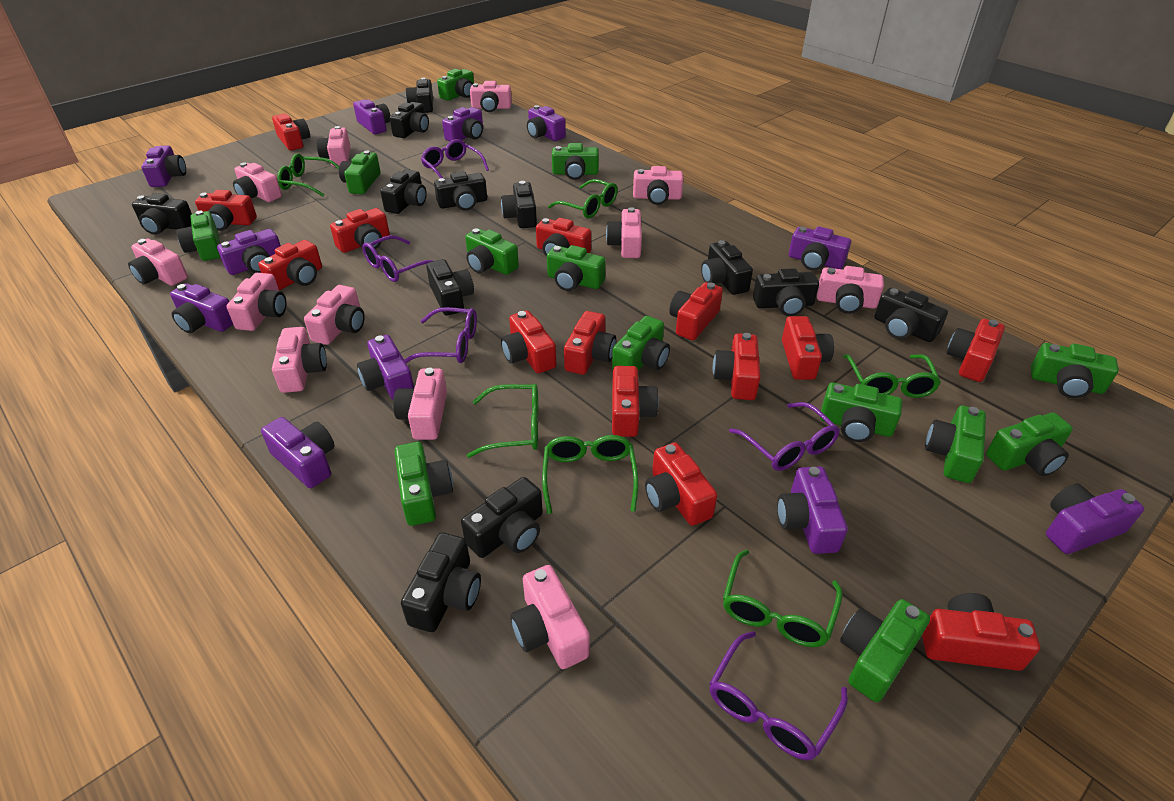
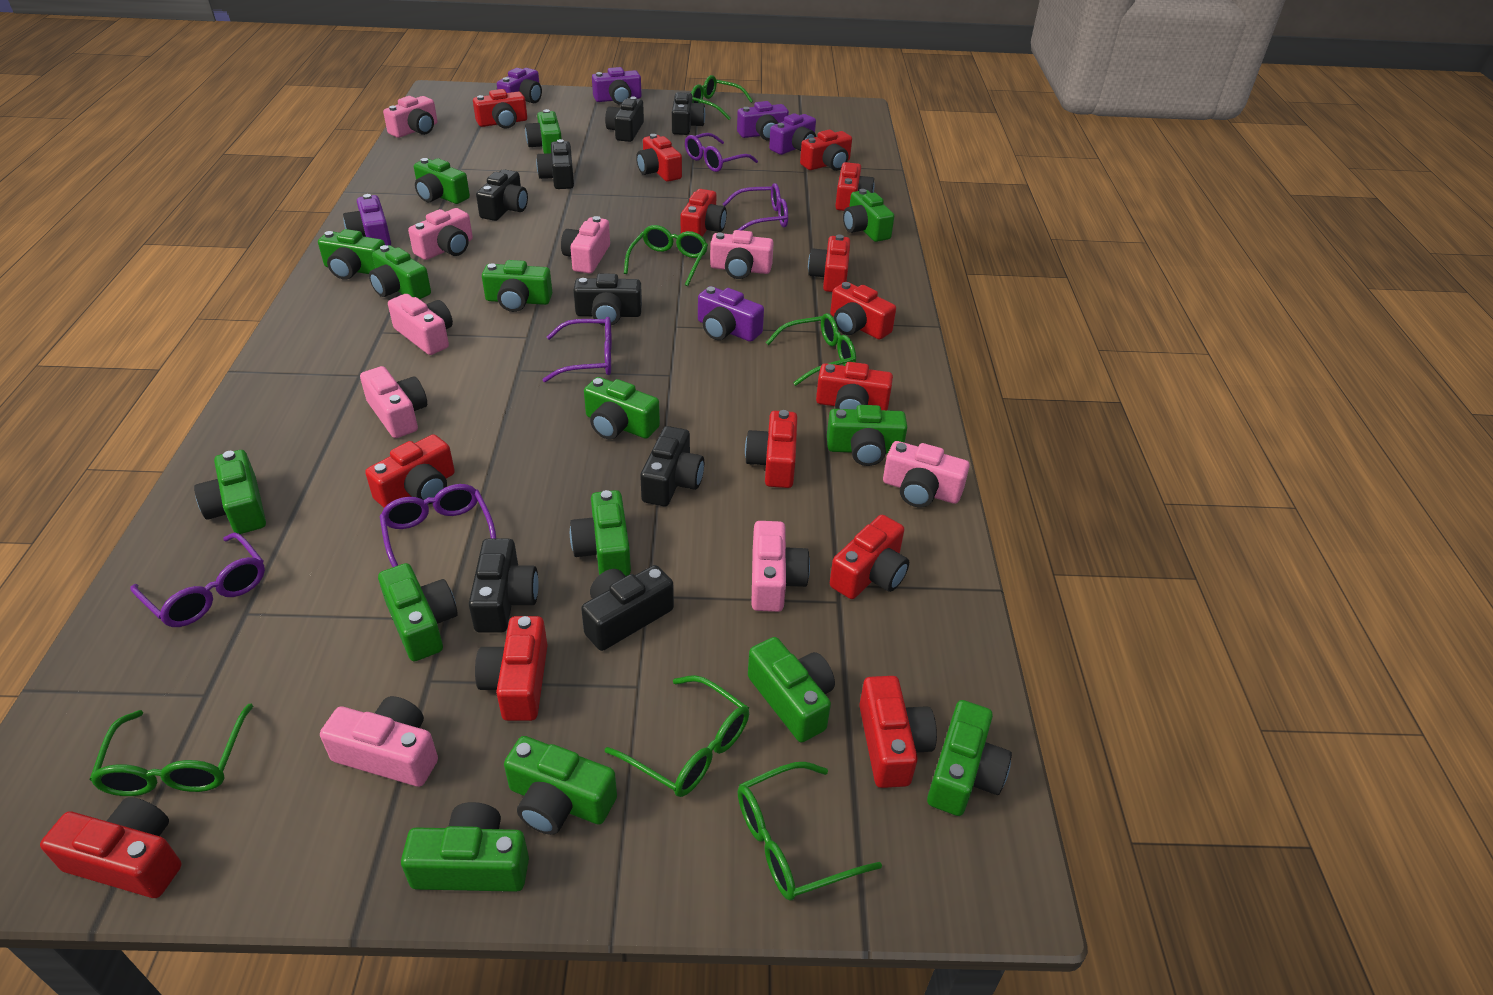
black camera: 12 -> 8
green camera: 13 -> 15
pink camera: 12 -> 9
purple camera: 11 -> 6

